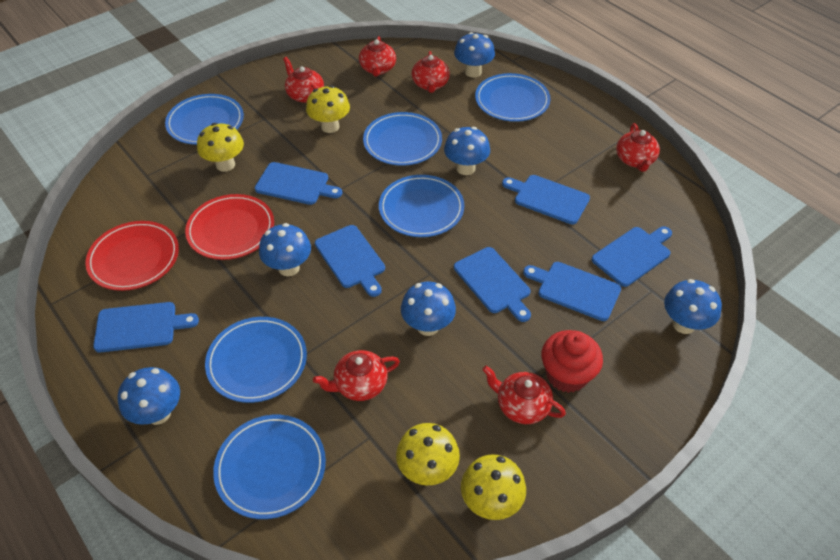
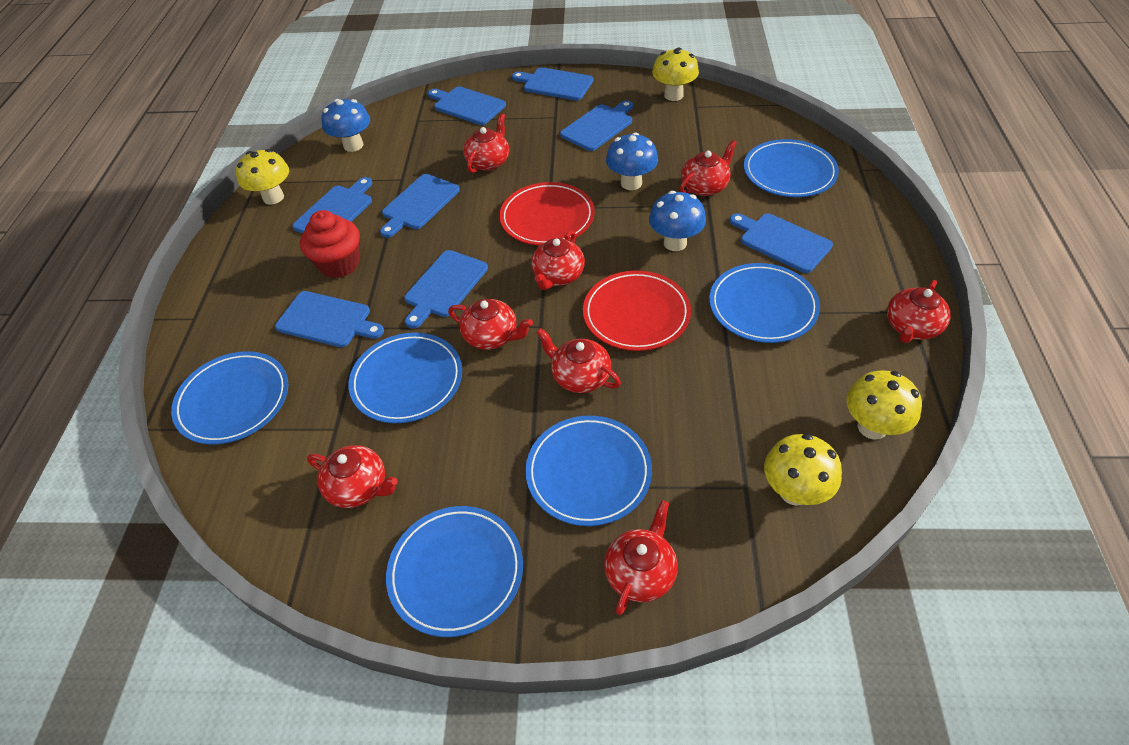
blue cutting board: 7 -> 8
blue mushroom: 6 -> 3
red teapot: 6 -> 8

